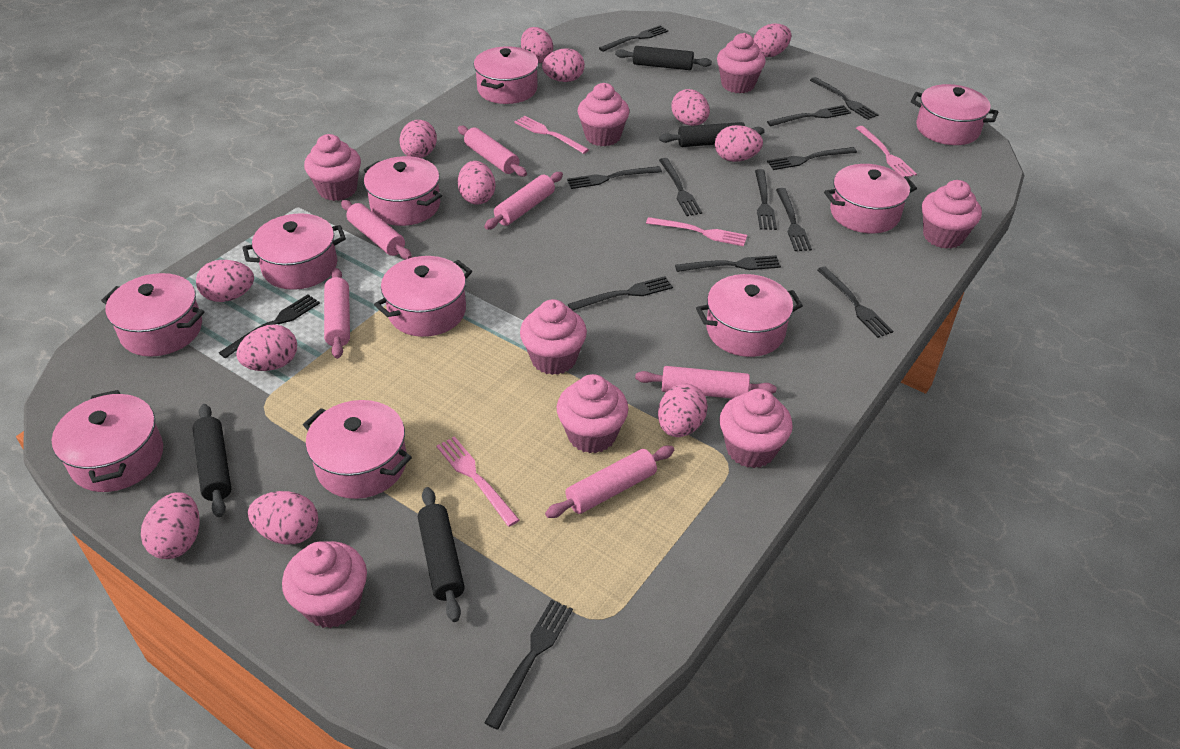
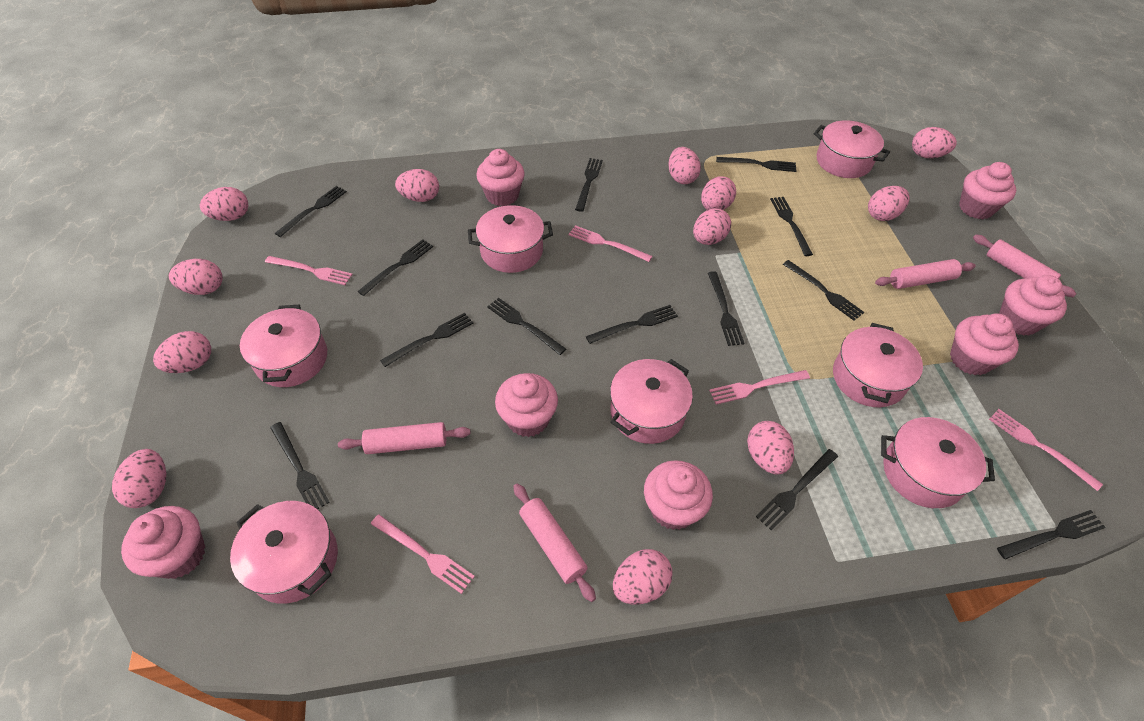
black rolling pin: 4 -> 0
pink cupcake: 8 -> 7
pink fork: 4 -> 5
pink pot: 10 -> 7
pink rolling pin: 6 -> 4

